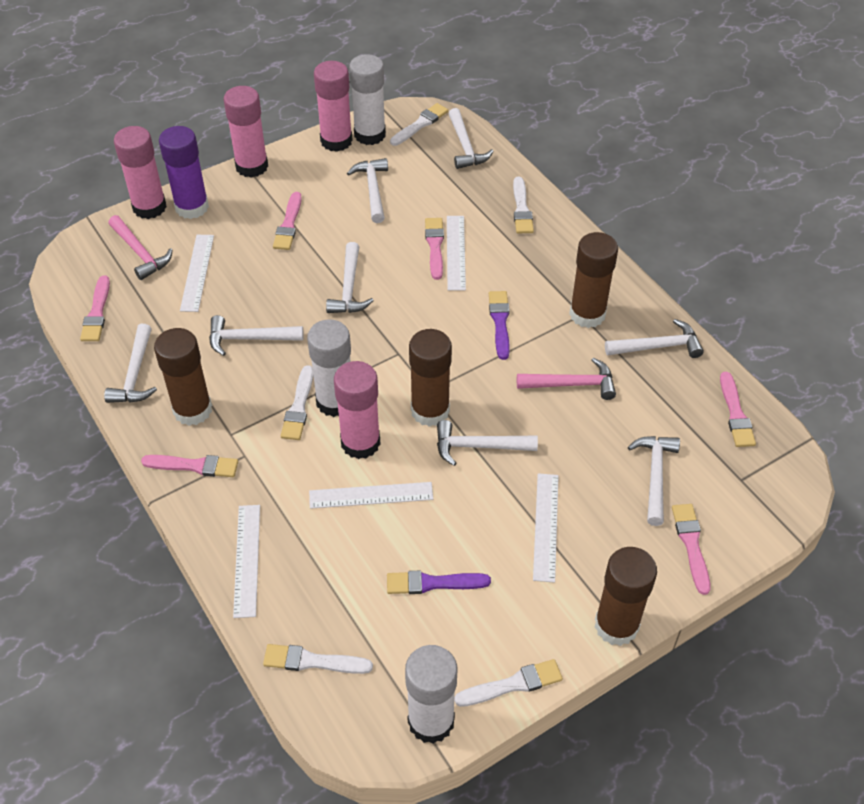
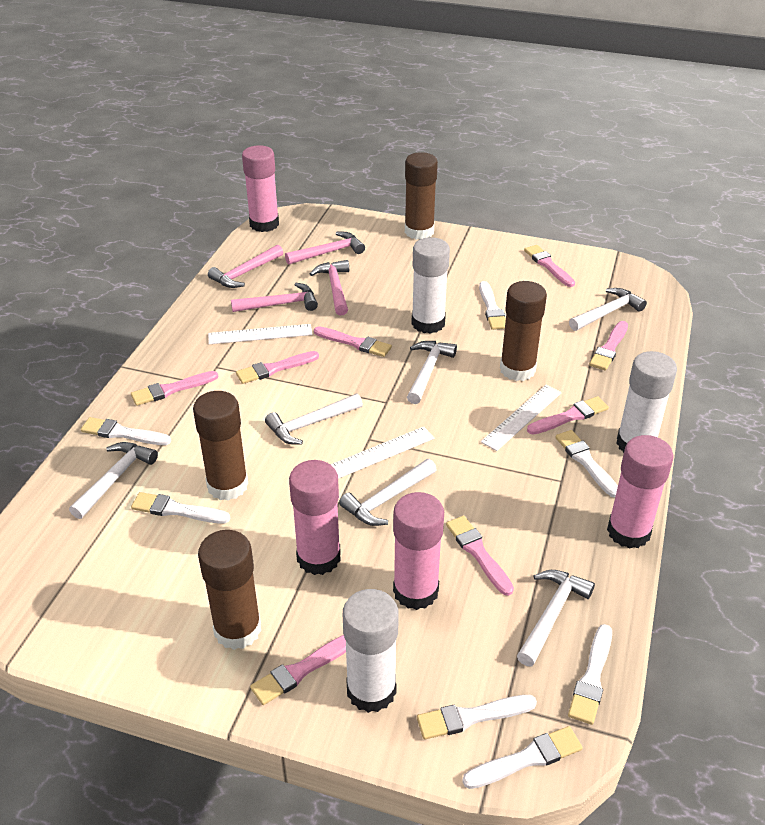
pink brush: 6 -> 8
pink hammer: 2 -> 4
purple brush: 2 -> 0
purple glue stick: 1 -> 0
white brush: 5 -> 7
white hammer: 8 -> 6
white ruler: 5 -> 3

